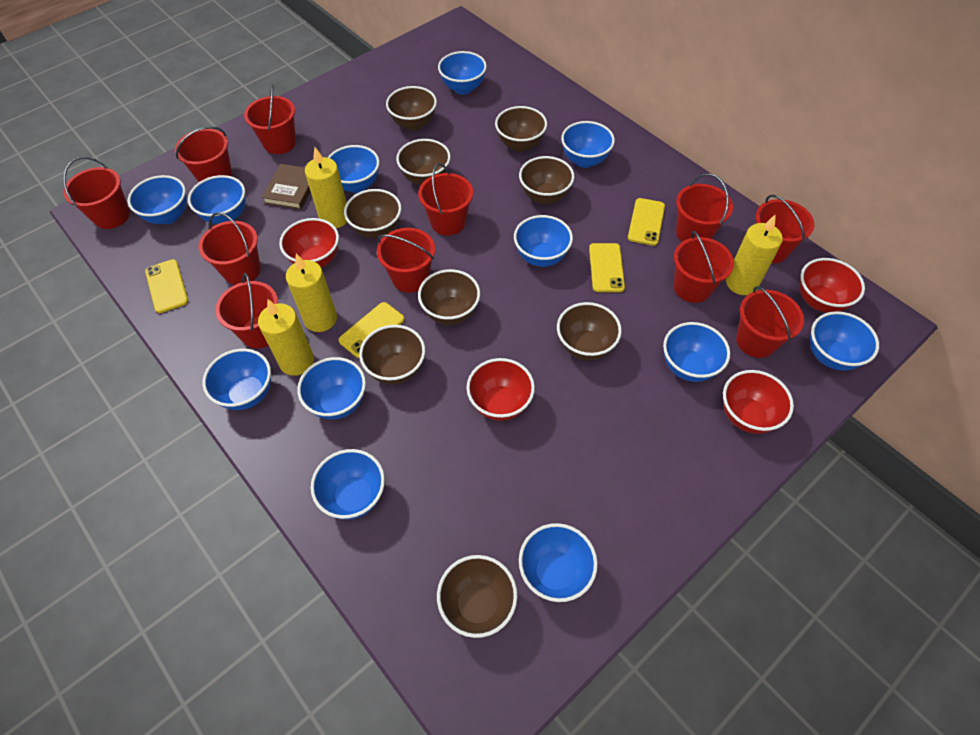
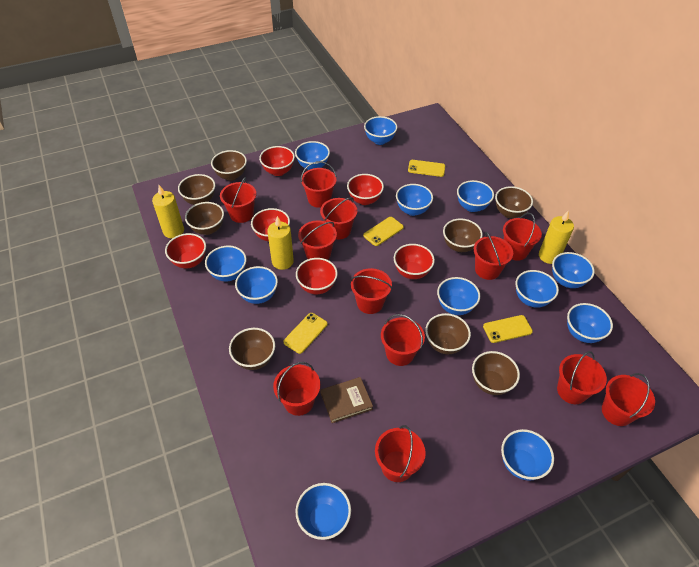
brown bowl: 9 -> 8
red bowl: 4 -> 6
red bucket: 11 -> 12
yellow candle: 4 -> 3

